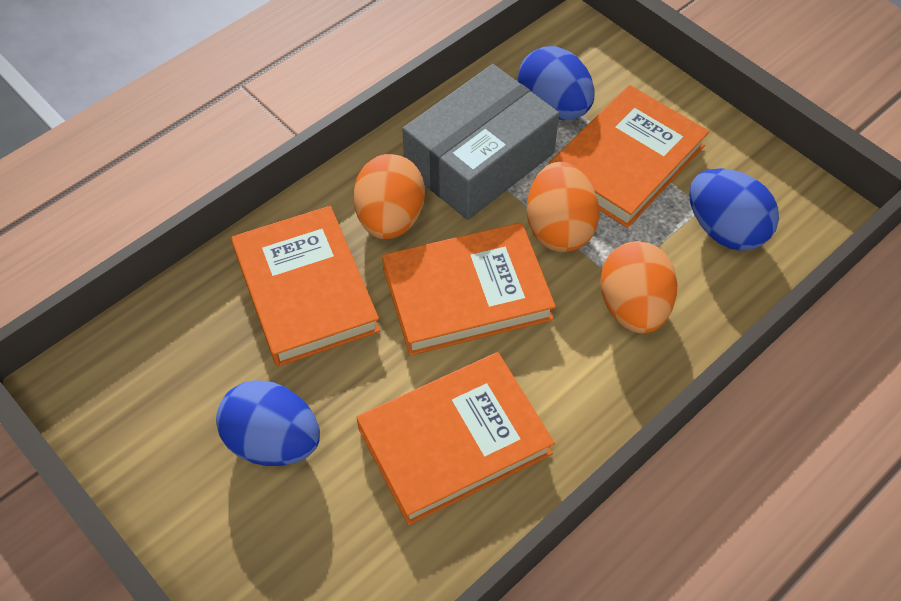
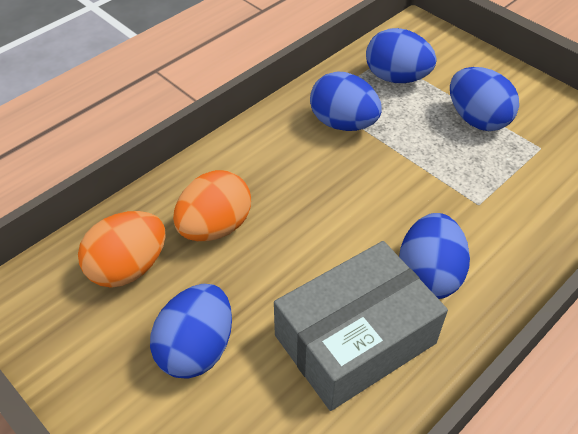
blue egg: 3 -> 5
orange book: 4 -> 0
orange egg: 3 -> 2

